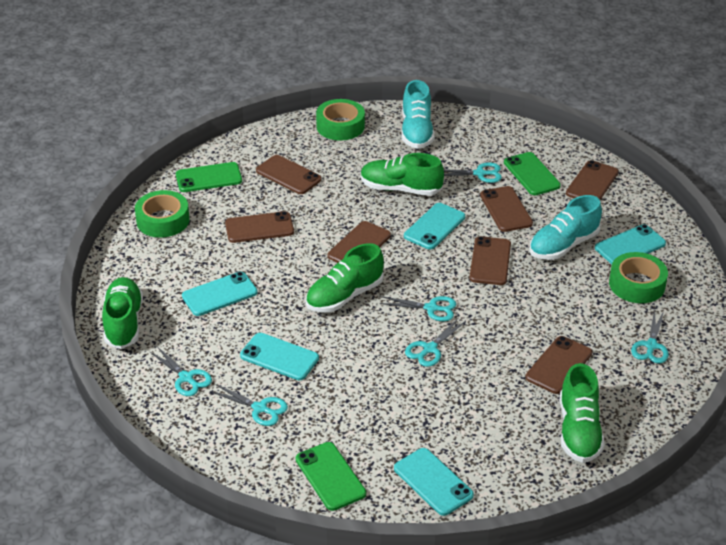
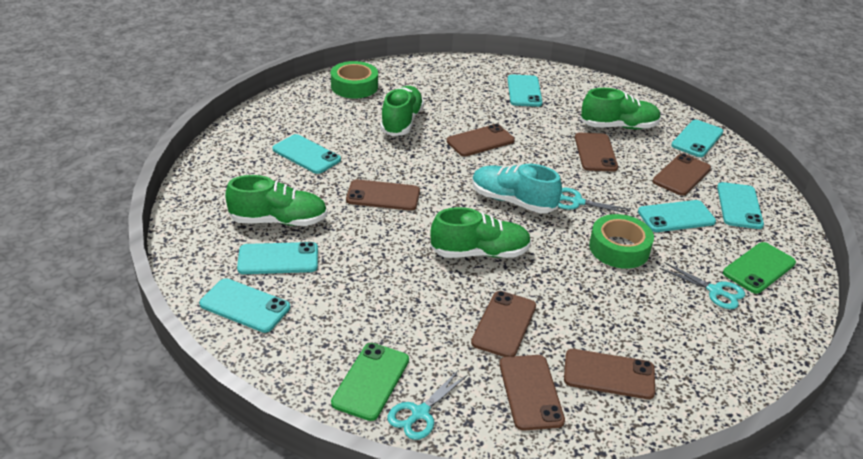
green phone: 3 -> 2
green tape: 3 -> 2
turquoise phone: 5 -> 7
turquoise scissors: 6 -> 3
turquoise shoe: 2 -> 1

